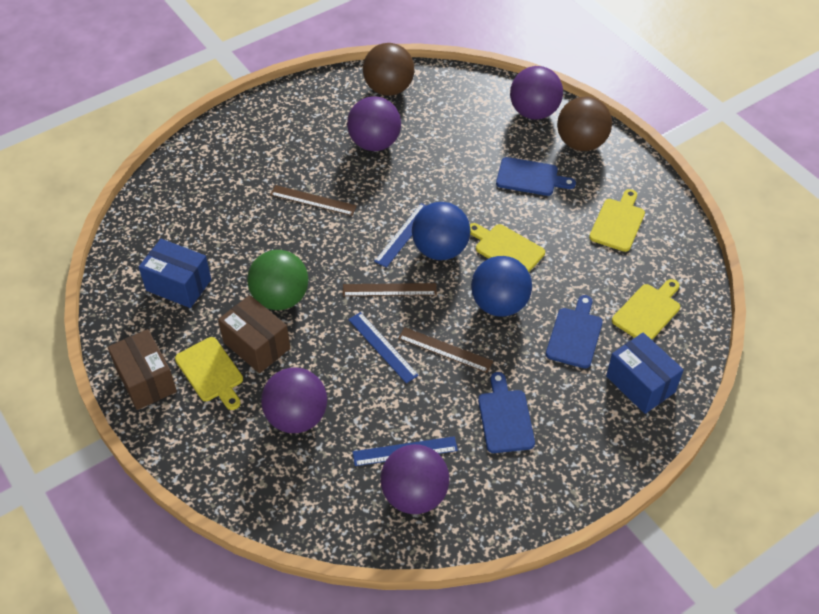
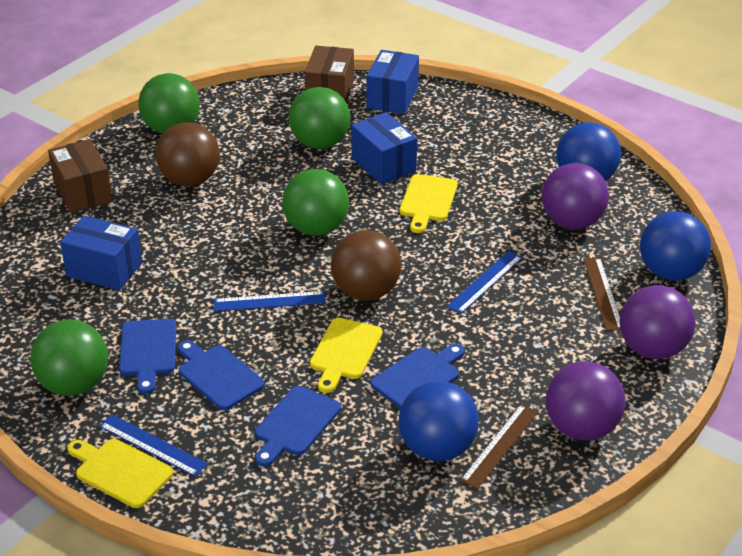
blue ball: 2 -> 3
blue box: 2 -> 3
blue cutting board: 3 -> 4
brown ruler: 3 -> 2
green ball: 1 -> 4
purple ball: 4 -> 3
yellow cutting board: 4 -> 3

